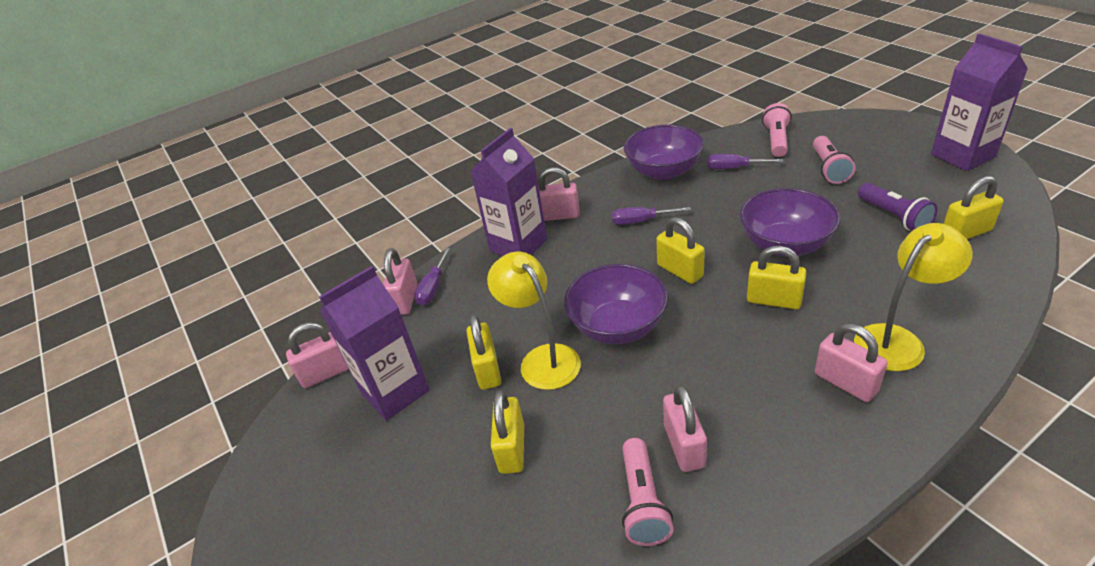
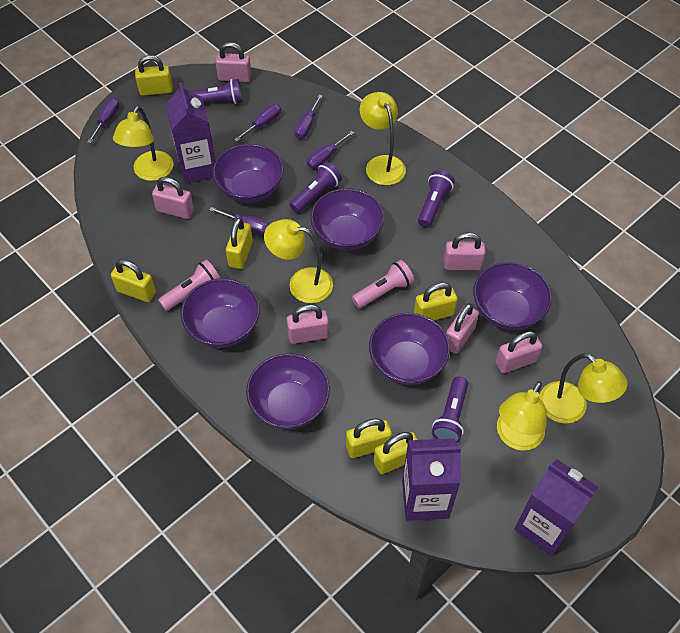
pink flashlight: 3 -> 2
pink padlock: 5 -> 6
purple bowl: 3 -> 6
purple flashlight: 1 -> 4
purple screwdriver: 3 -> 5
yellow lamp: 2 -> 5
yellow padlock: 5 -> 6

